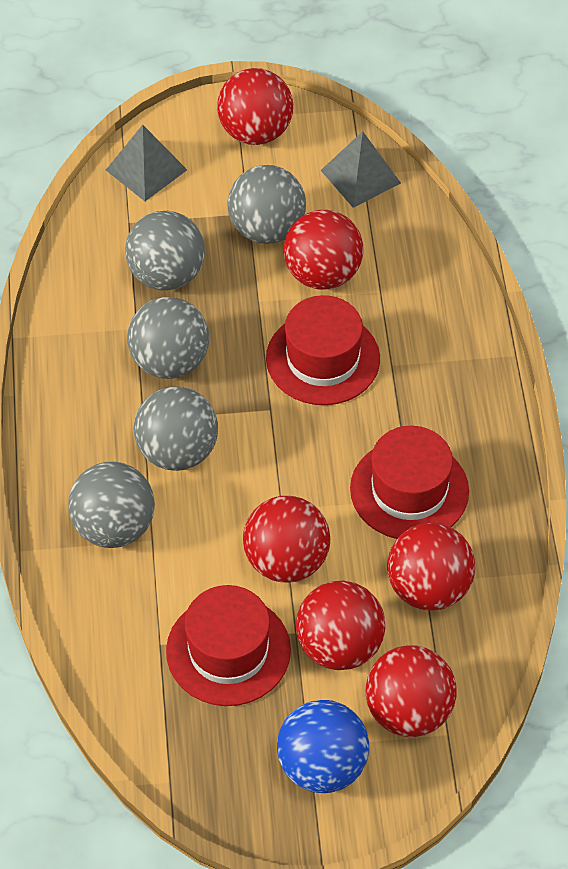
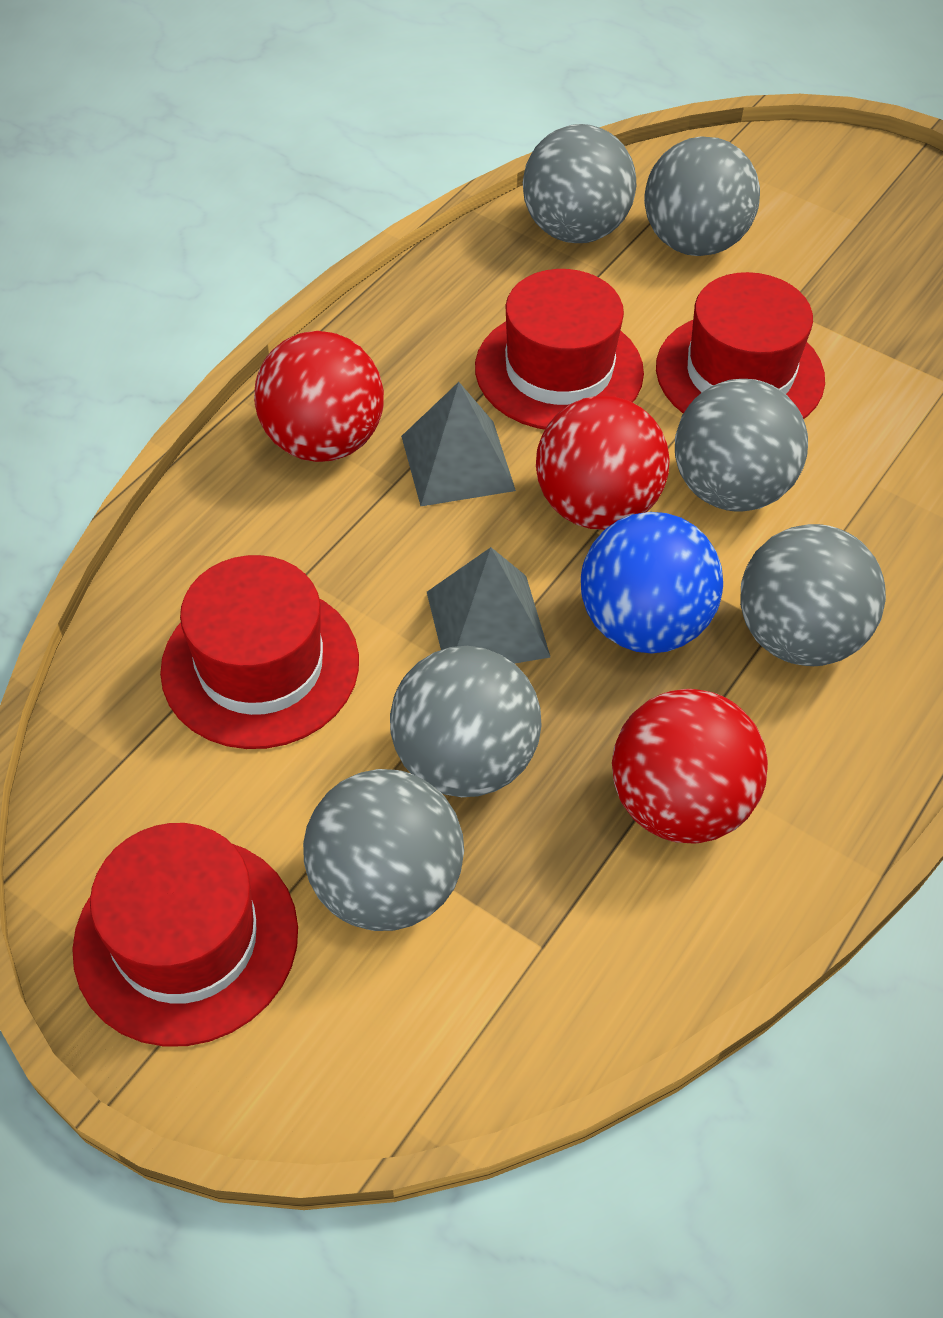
grey ball: 5 -> 6
red ball: 6 -> 3
red hat: 3 -> 4

